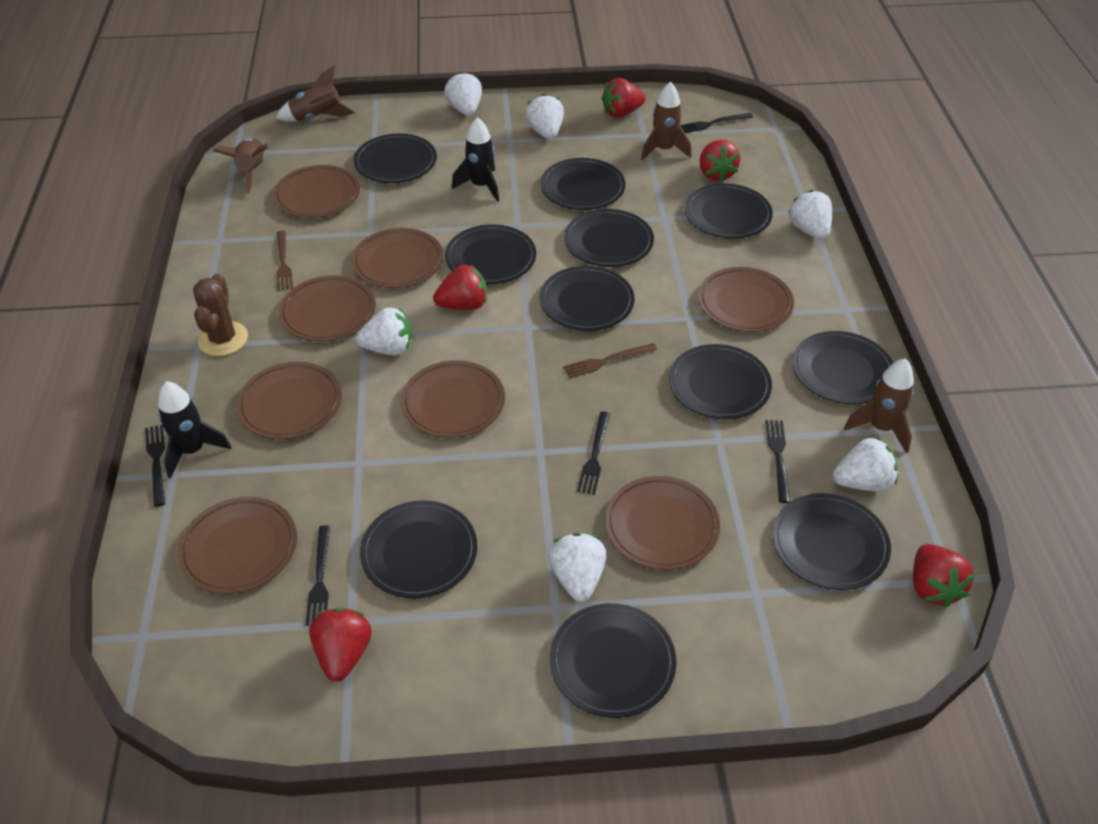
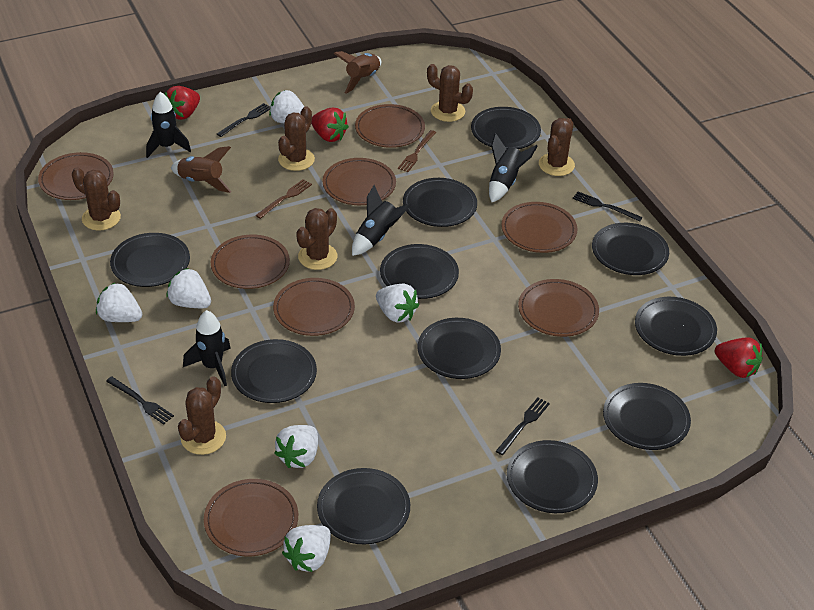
black fork: 5 -> 4
black rocket: 2 -> 4
brown cactus: 1 -> 6
brown rocket: 4 -> 2
red strawberry: 5 -> 3

